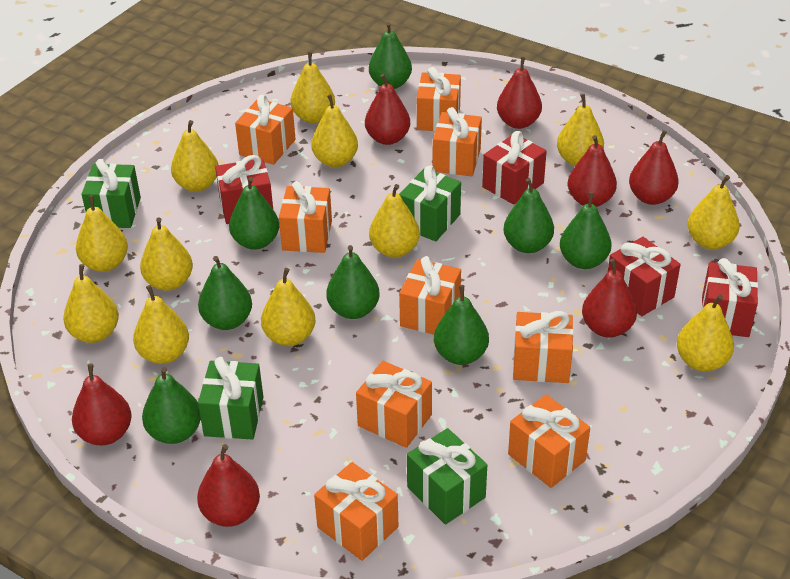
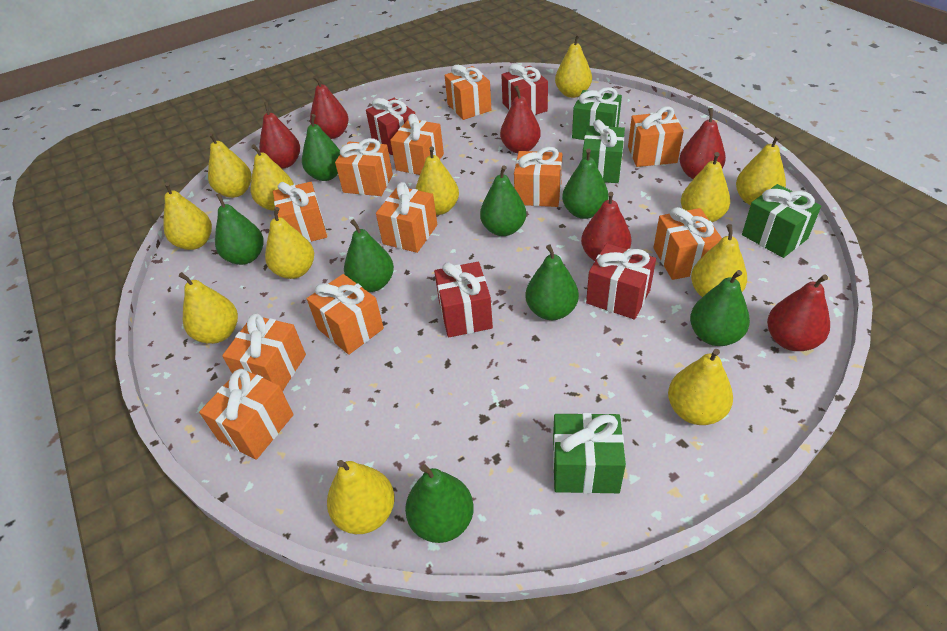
orange gift: 9 -> 11
red pear: 7 -> 6

